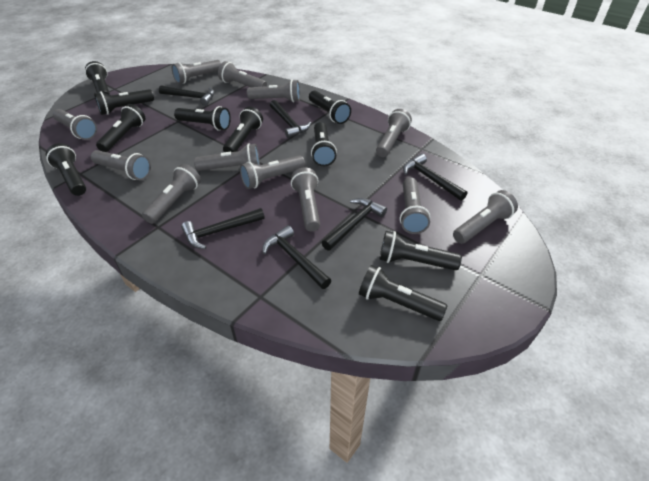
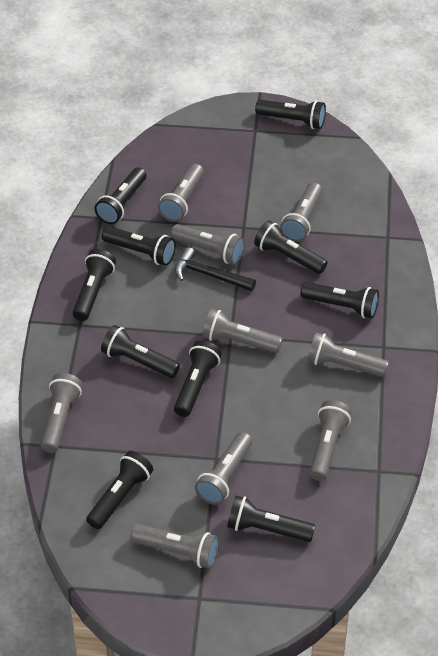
black hammer: 6 -> 1
grey flashlight: 12 -> 9

